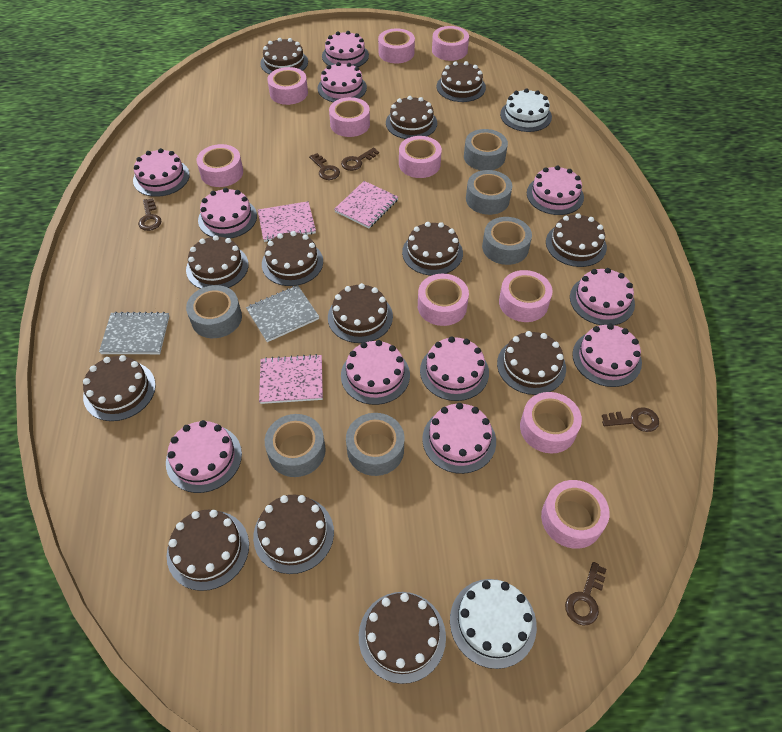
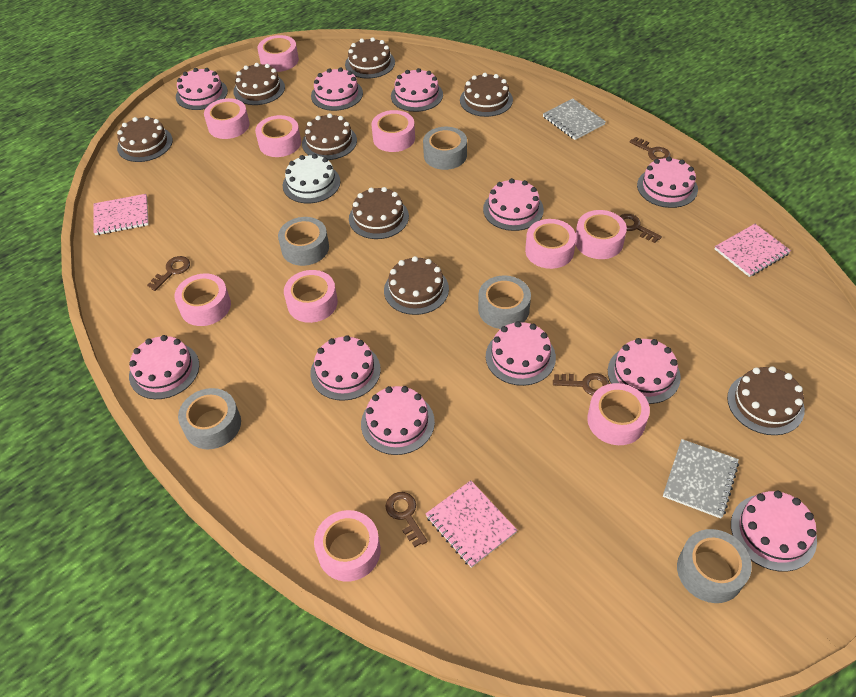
brown cake: 13 -> 8
grey tape: 6 -> 5
white cake: 2 -> 1

